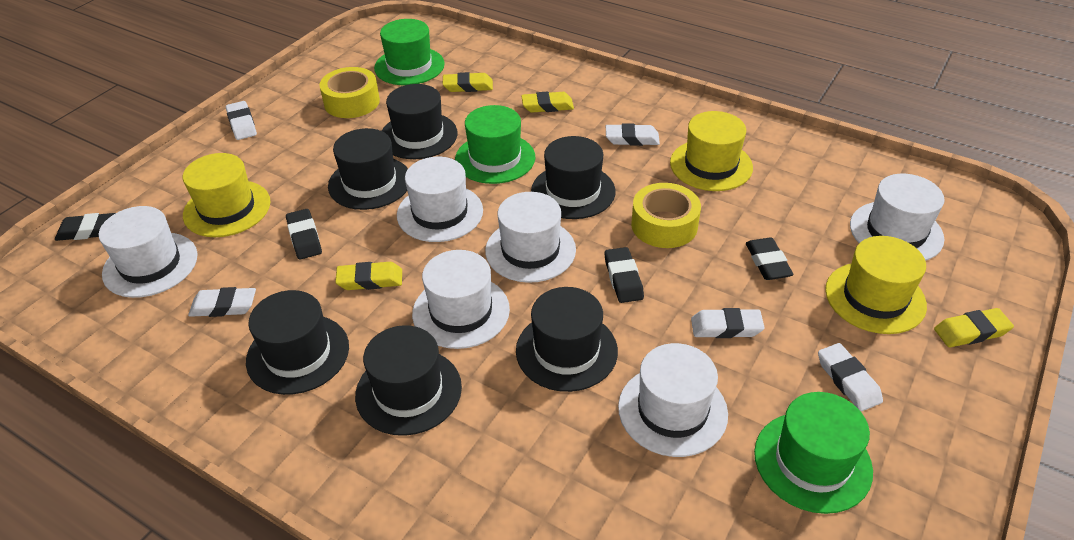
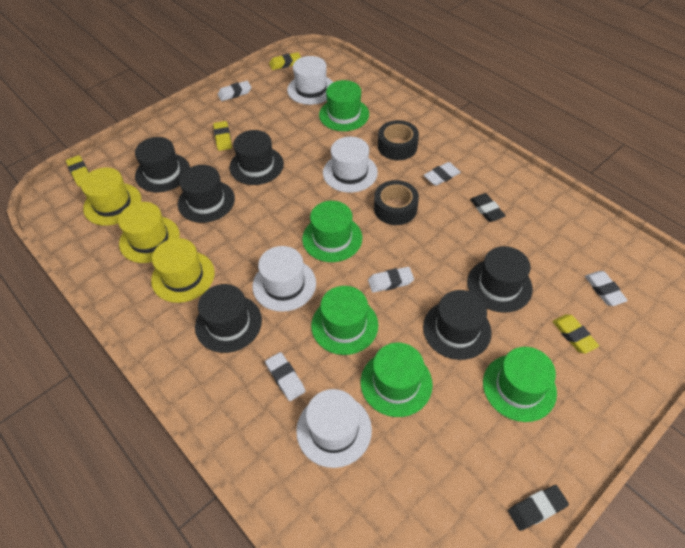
black eraser: 4 -> 2
black tape: 0 -> 2
green hat: 3 -> 5
white hat: 6 -> 4
yellow tape: 2 -> 0

